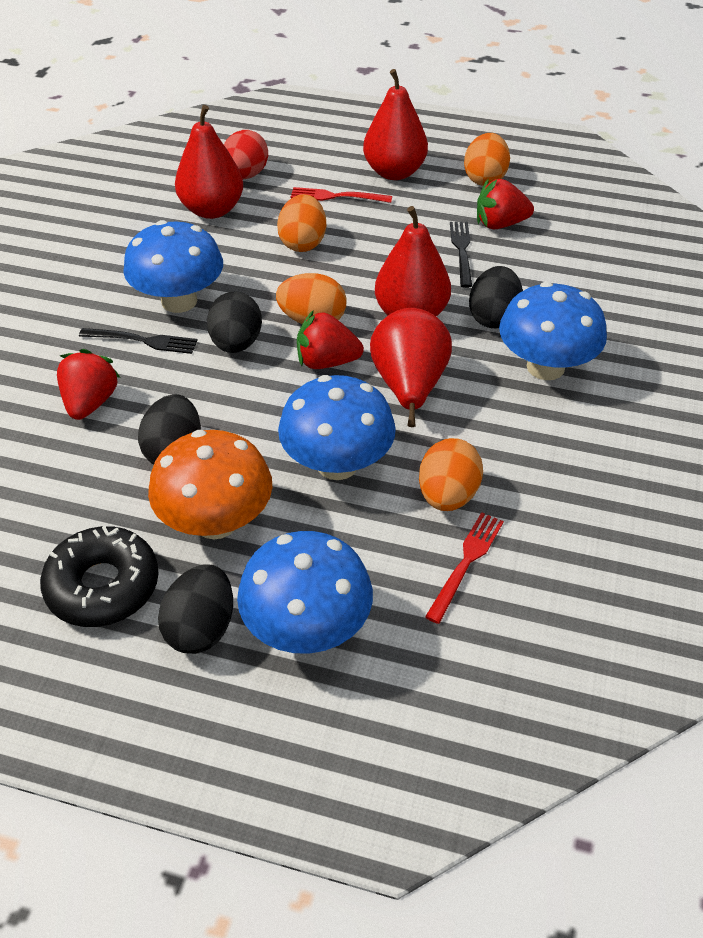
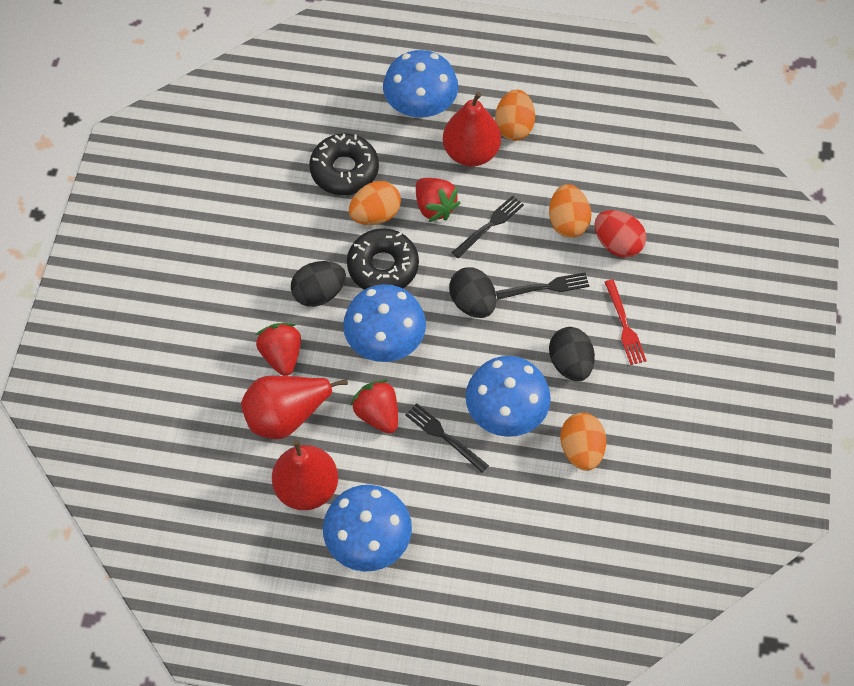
black donut: 1 -> 2
black egg: 4 -> 3
black fork: 2 -> 3
orange mushroom: 1 -> 0
red fork: 2 -> 1
red pear: 4 -> 3

